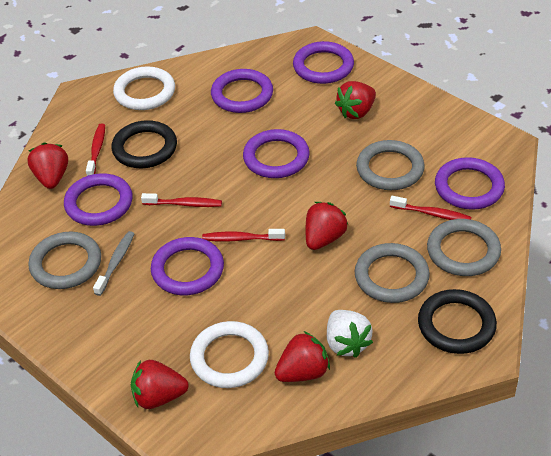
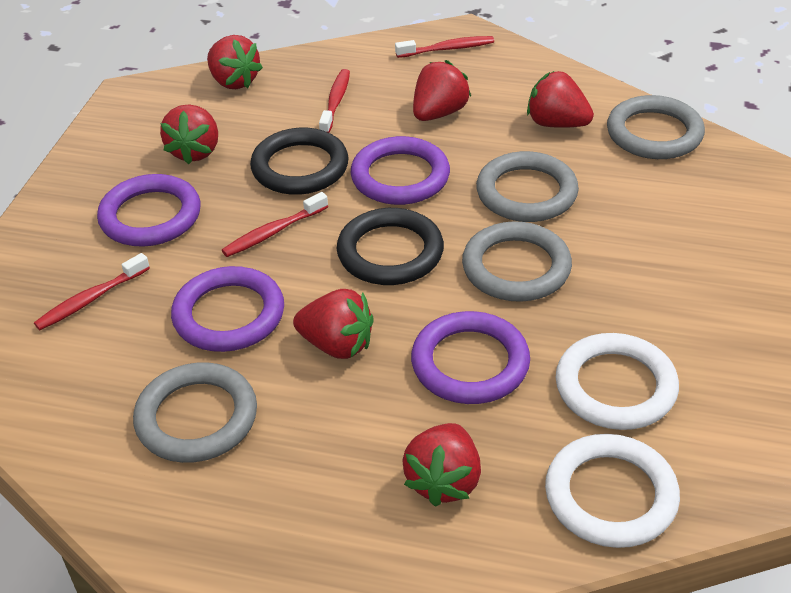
grey toothbrush: 1 -> 0
purple ring: 6 -> 4
red strawberry: 5 -> 6
white strawberry: 1 -> 0

